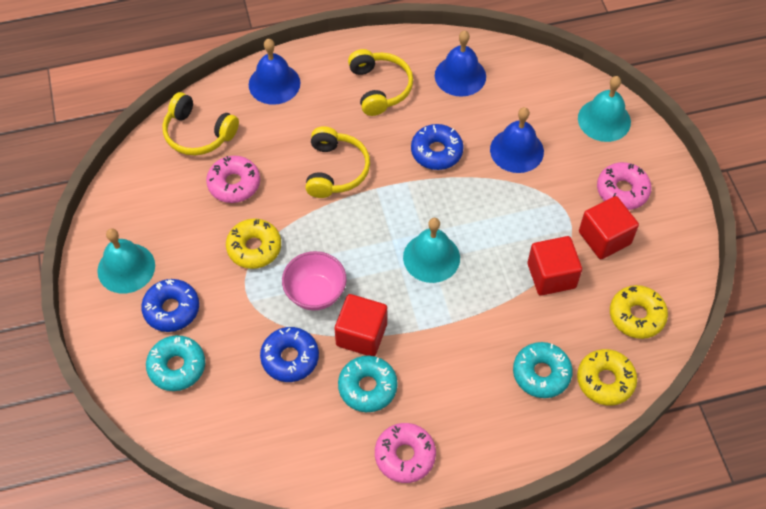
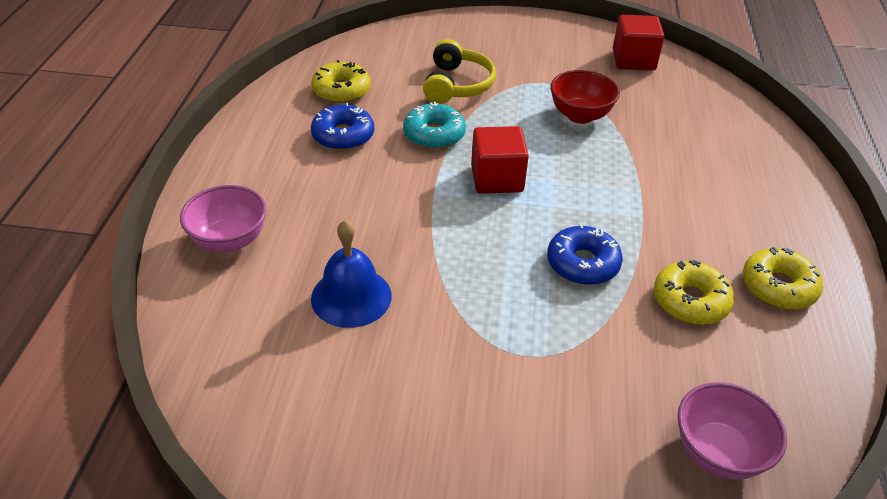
blue bell: 3 -> 1
blue donut: 3 -> 2
pink bowl: 1 -> 2
pink donut: 3 -> 0
red bowl: 0 -> 1
red cube: 3 -> 2
turquoise bell: 3 -> 0
turquoise donut: 3 -> 1
yellow headphones: 3 -> 1

